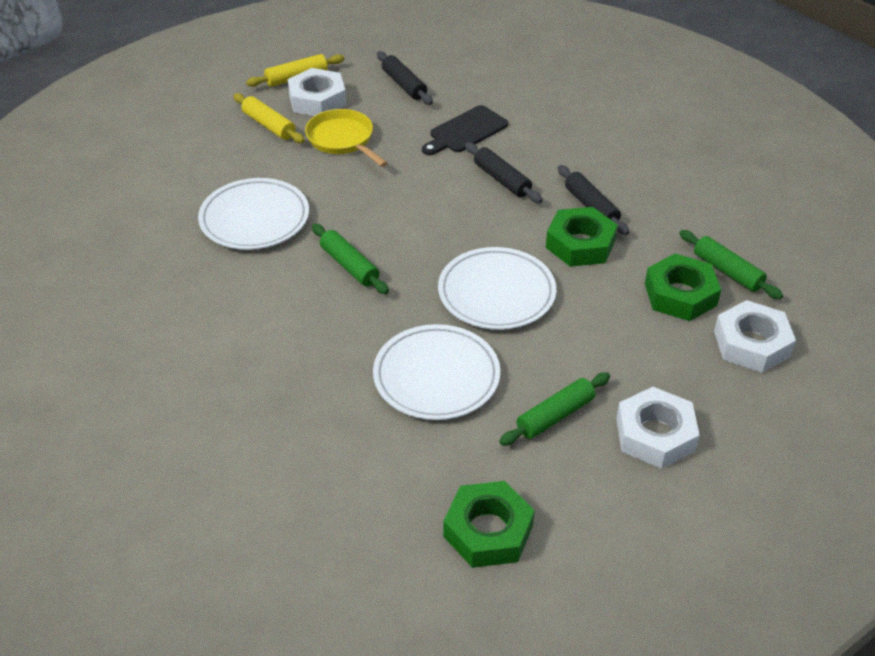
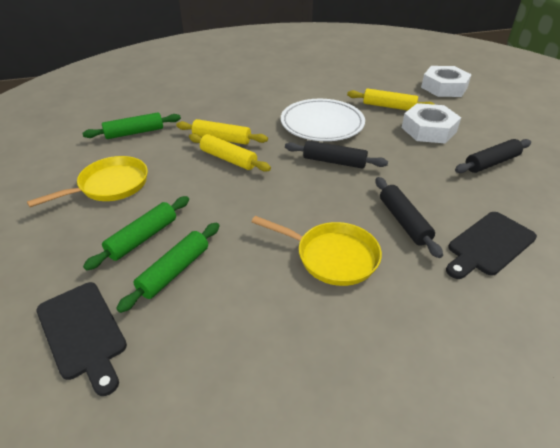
black cutting board: 1 -> 2
green nut: 3 -> 0
white nut: 3 -> 2
white plate: 3 -> 1
yellow pan: 1 -> 2
yellow rolling pin: 2 -> 3

